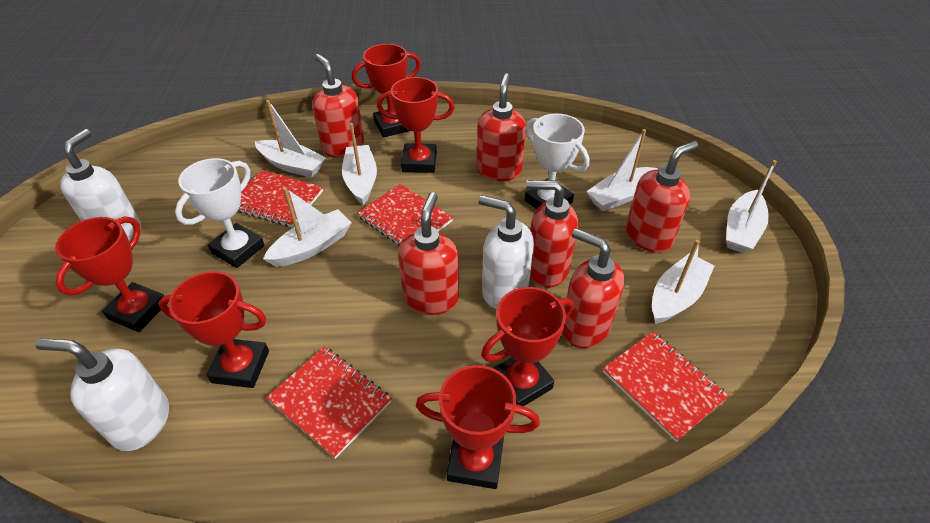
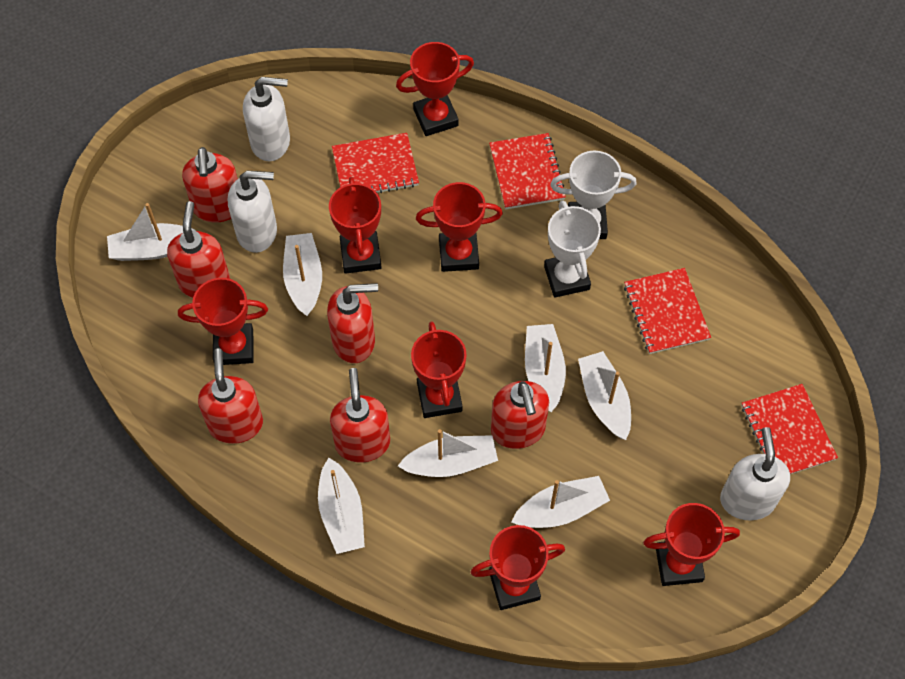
red trophy: 6 -> 7
white boat: 6 -> 7

